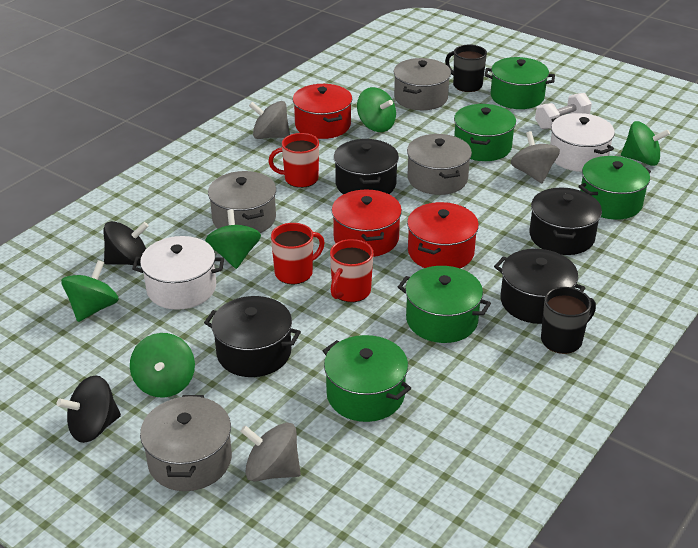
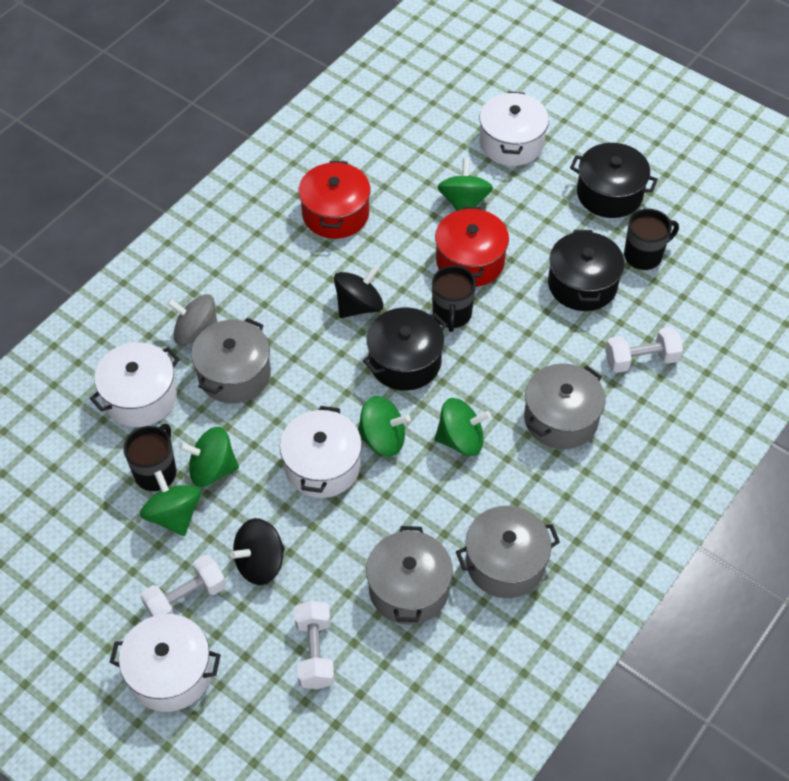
black mug: 2 -> 3
black pot: 4 -> 3
green pot: 5 -> 0
grey spinning top: 3 -> 1
red mug: 3 -> 0
red pot: 3 -> 2
white dumbbell: 1 -> 3
white pot: 2 -> 4

